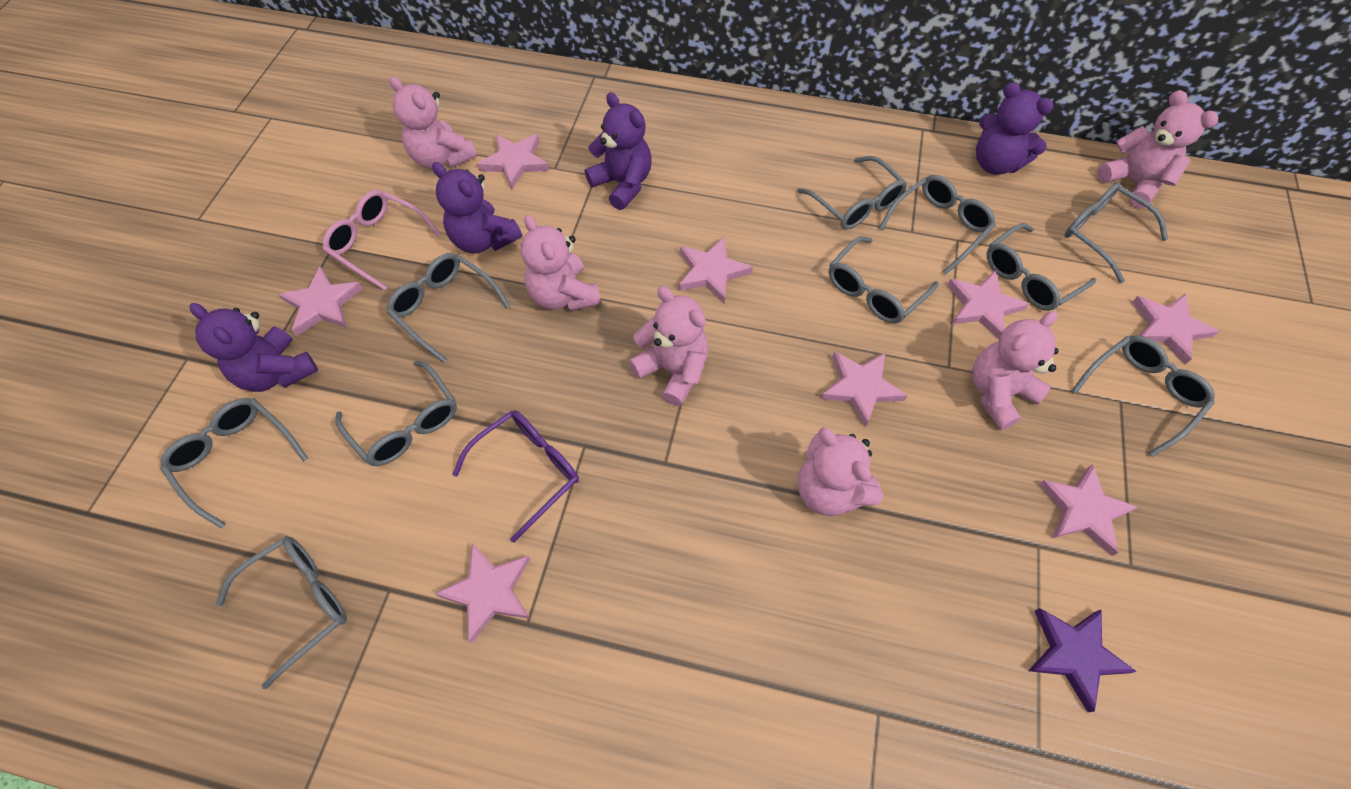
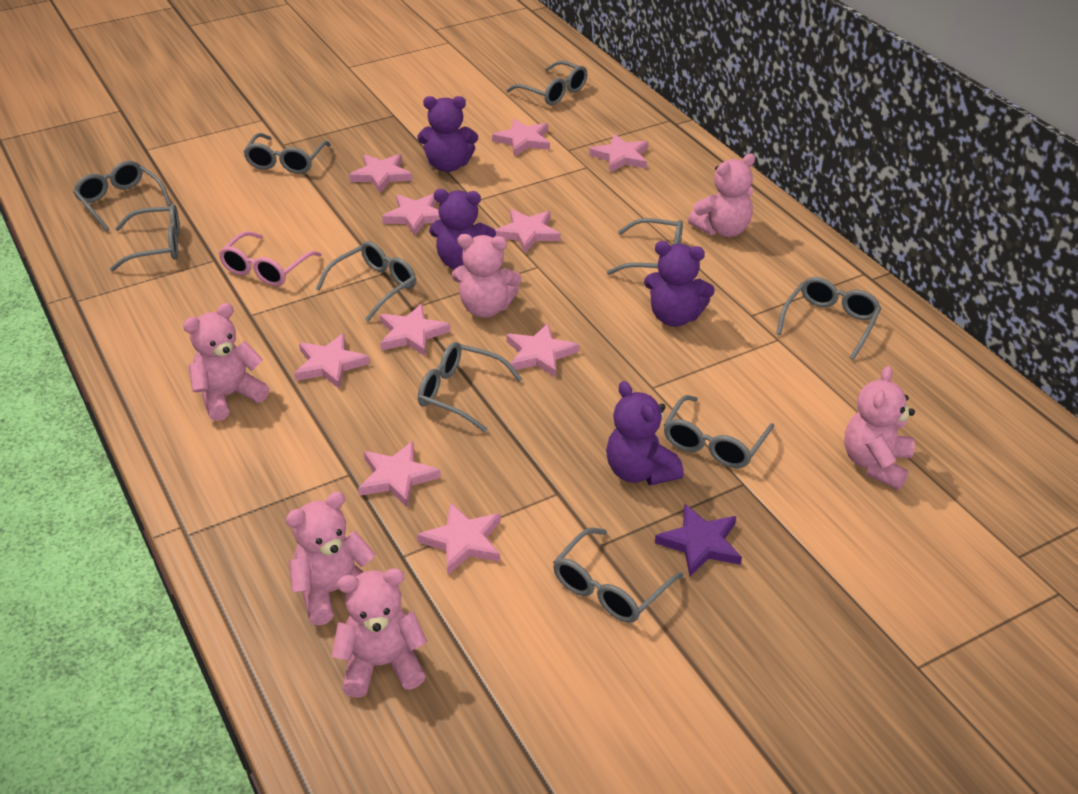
pink star: 8 -> 10
purple glasses: 1 -> 0

